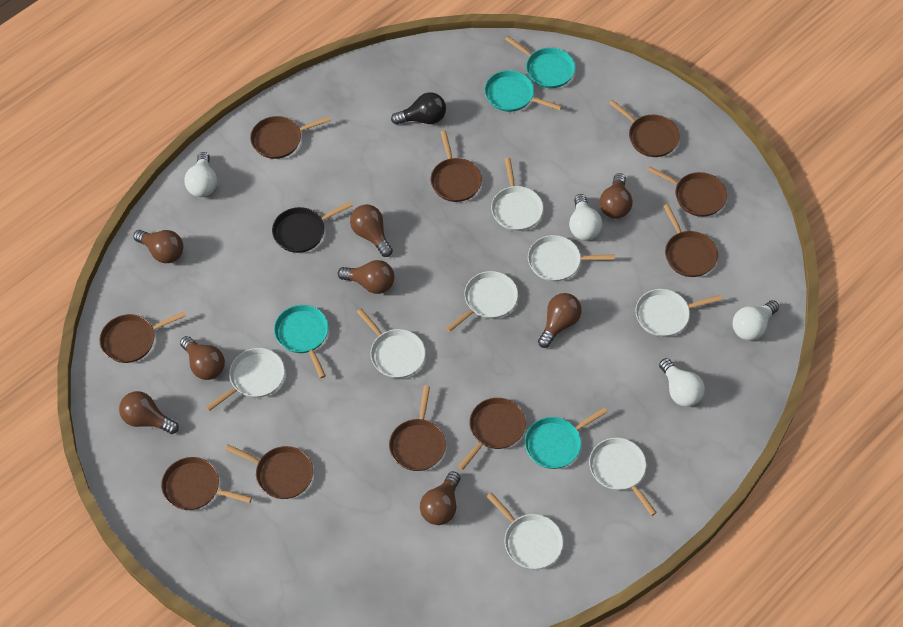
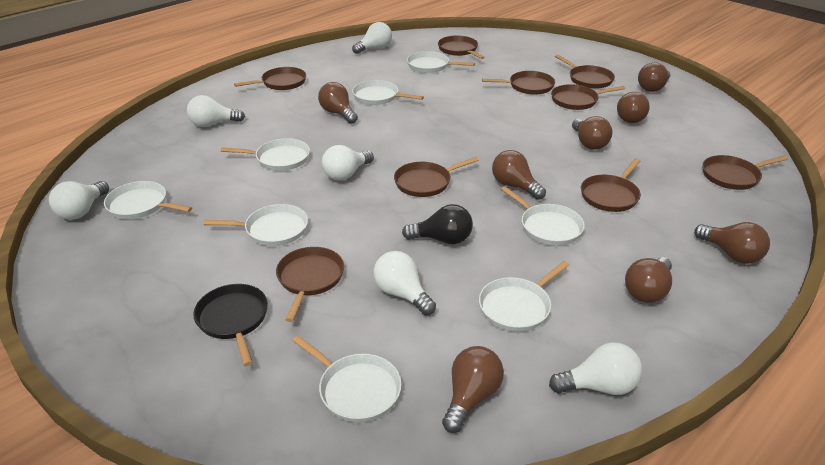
brown pan: 10 -> 9
turquoise pan: 4 -> 0
white light bulb: 4 -> 6

